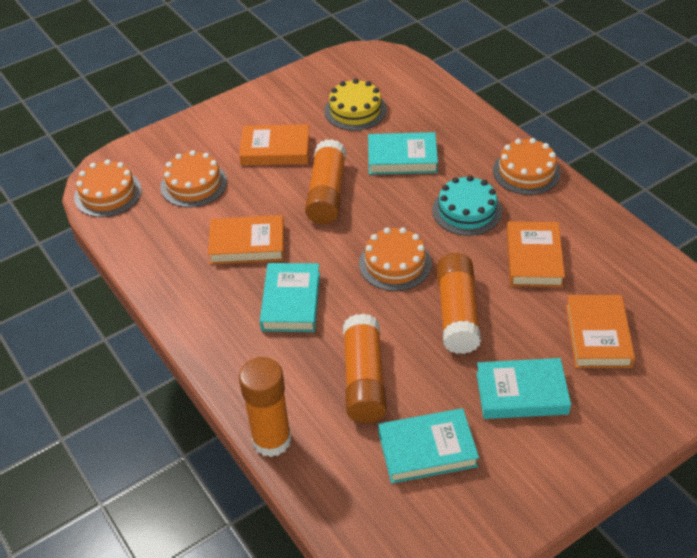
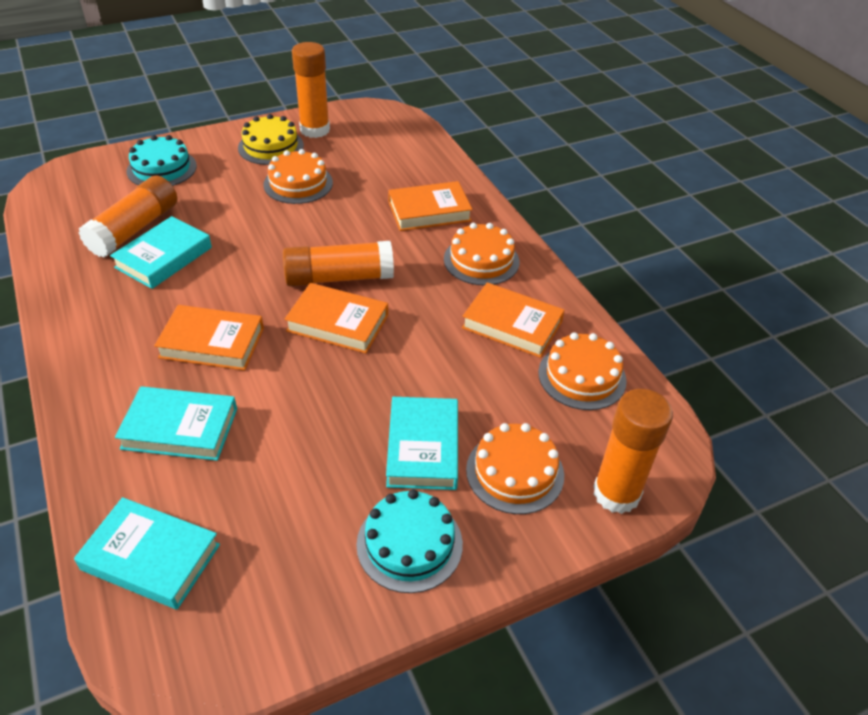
turquoise cake: 1 -> 2

